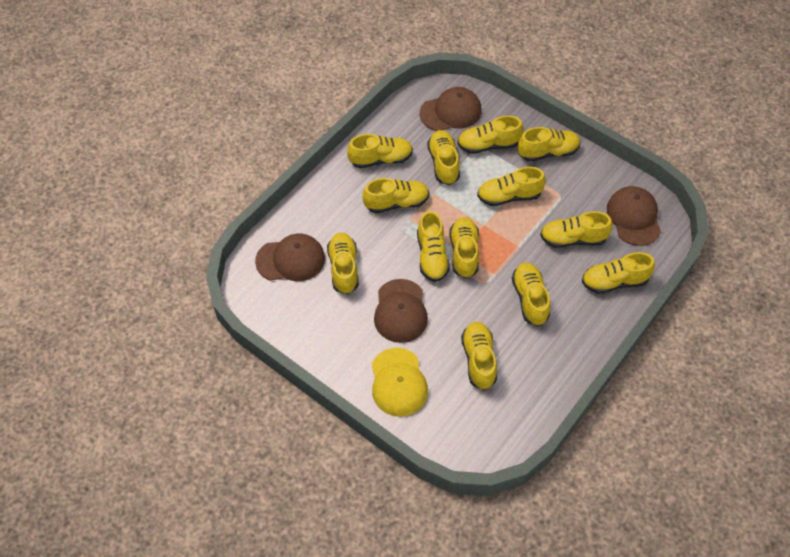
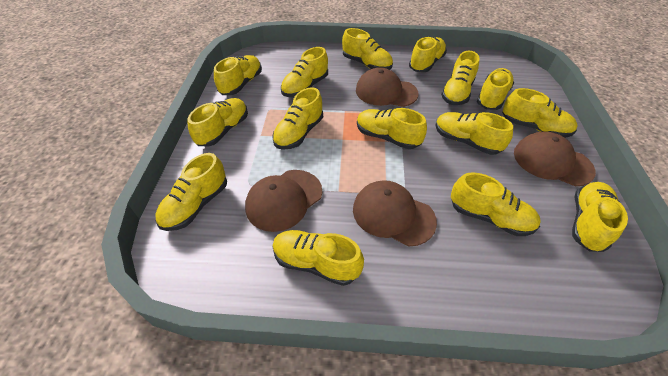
yellow cap: 1 -> 0
yellow shoe: 13 -> 15

